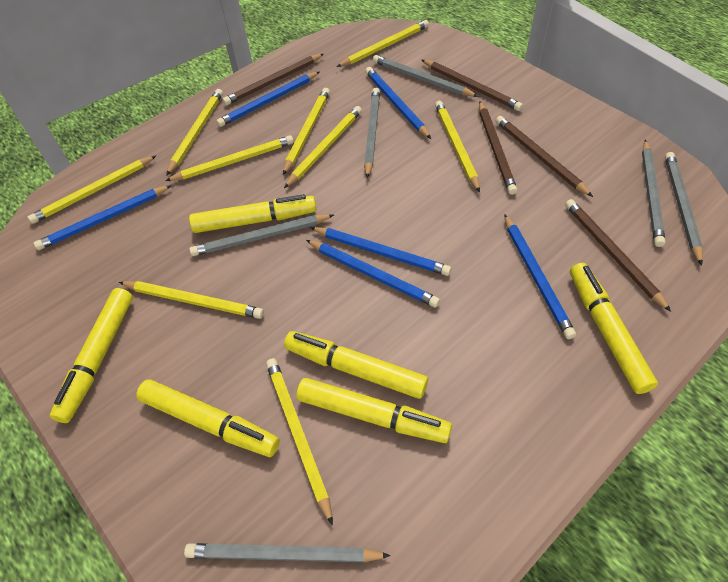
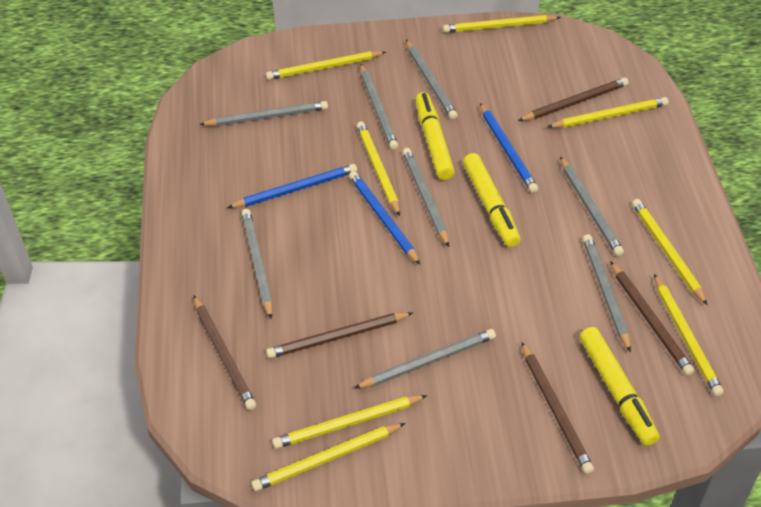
blue pencil: 6 -> 3
grey pencil: 6 -> 8
yellow marker: 6 -> 3
yellow pencil: 9 -> 8

